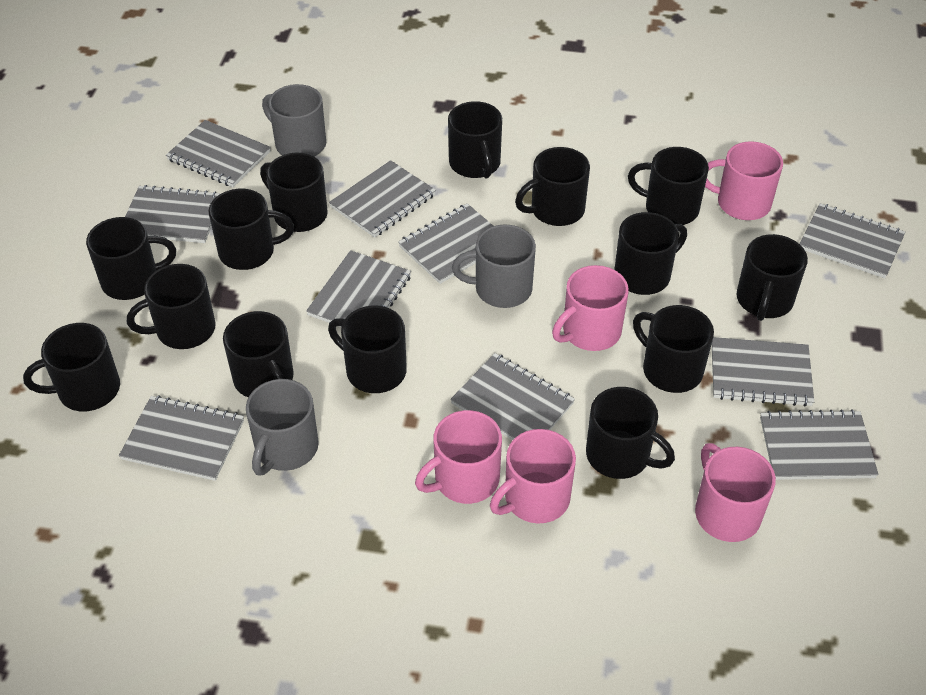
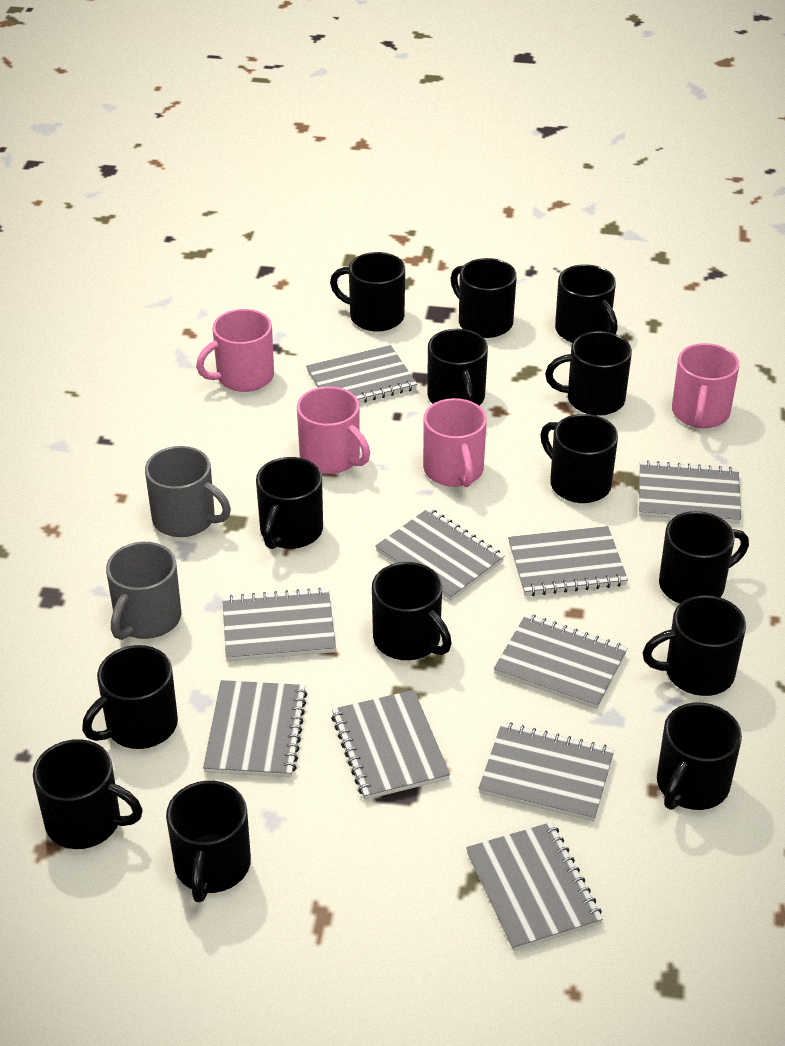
grey mug: 3 -> 2
pink mug: 5 -> 4

